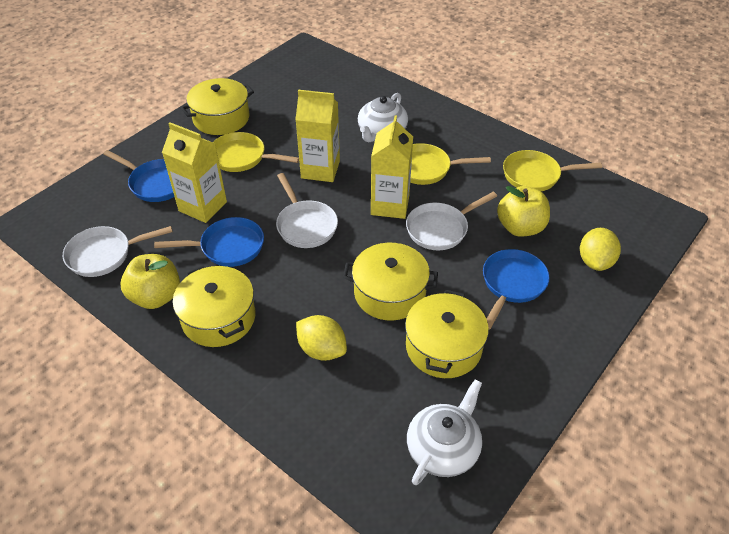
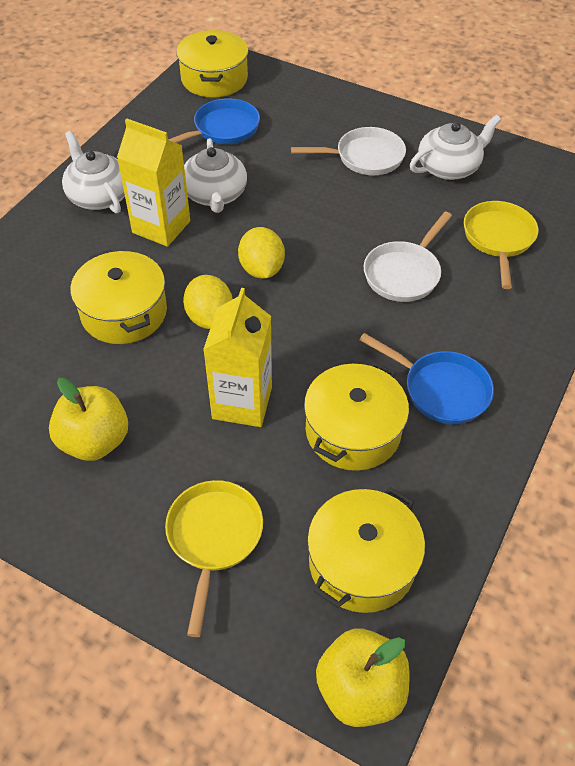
blue pan: 3 -> 2
white pan: 3 -> 2
white teapot: 2 -> 3
yellow carton: 3 -> 2
yellow pan: 3 -> 2

